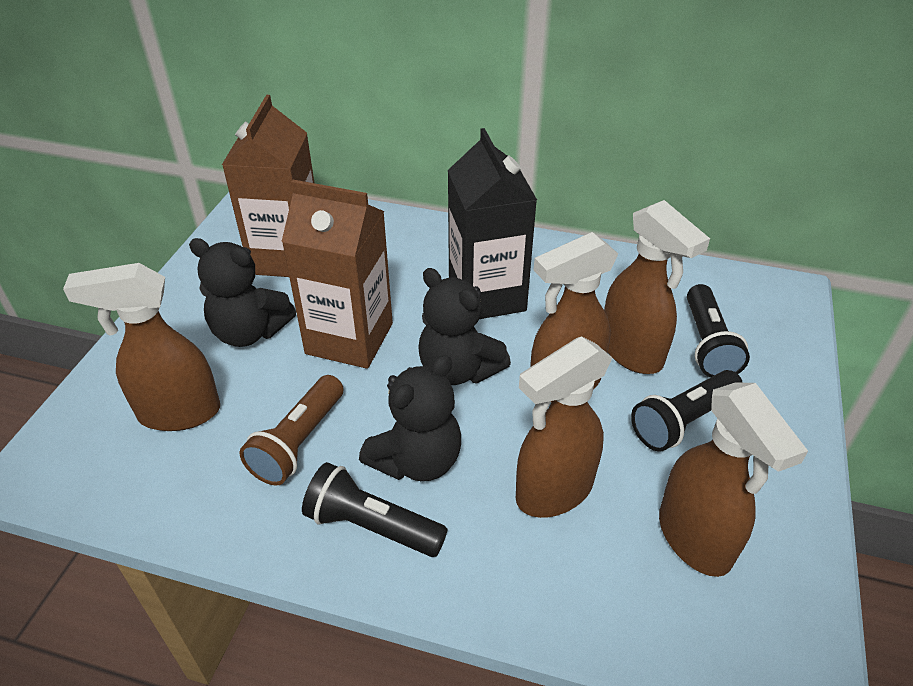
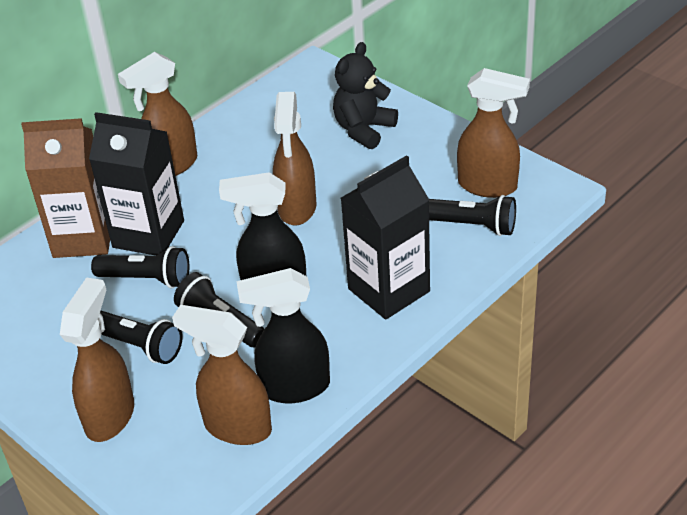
black carton: 1 -> 2
black flashlight: 3 -> 4
black spray bottle: 0 -> 2
black teddy bear: 3 -> 1
brown carton: 2 -> 1
brown flashlight: 1 -> 0

